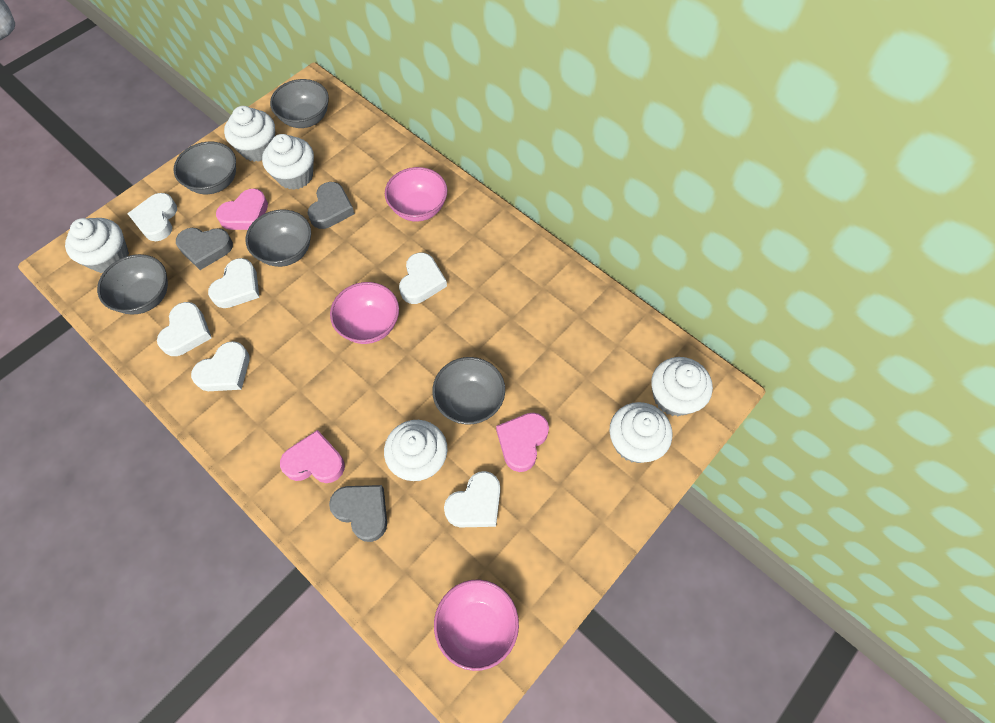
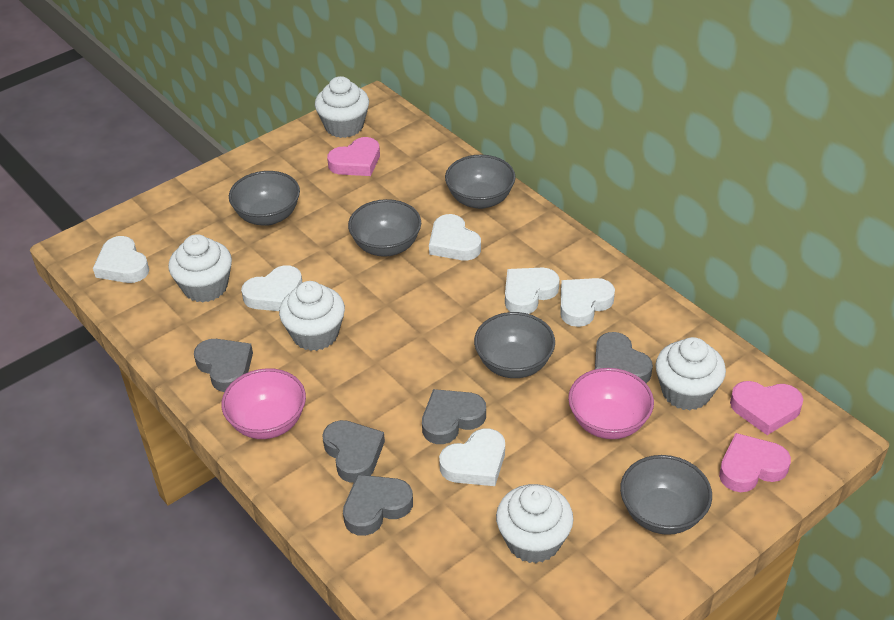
grey heart: 3 -> 5
pink bowl: 3 -> 2
white cupcake: 6 -> 5

